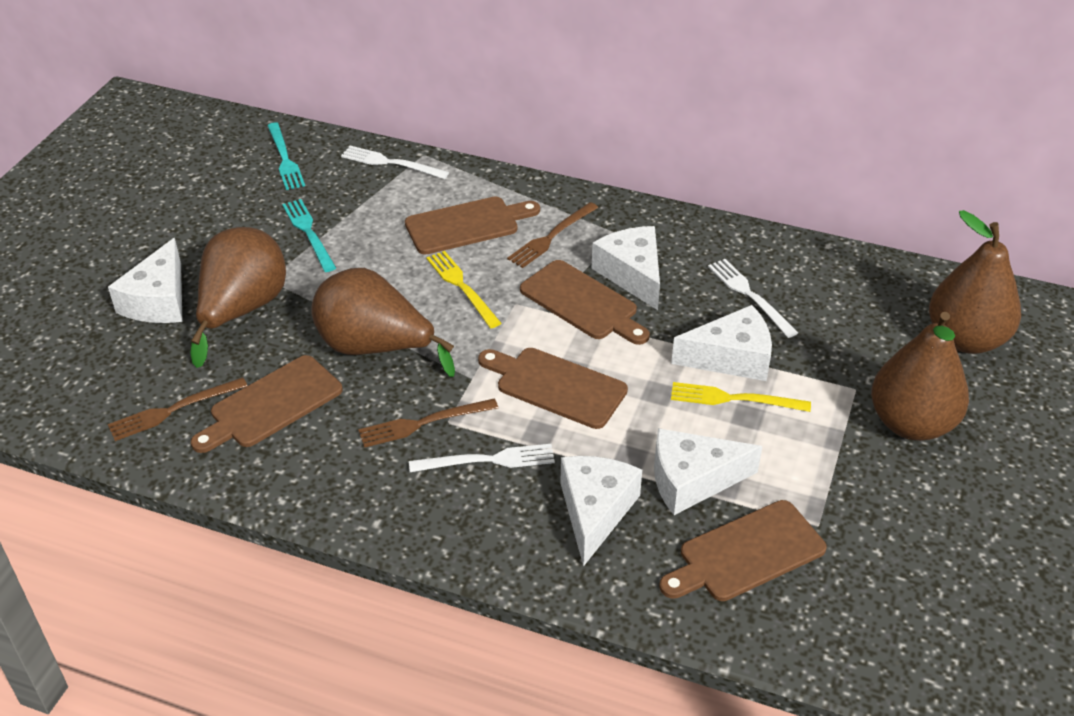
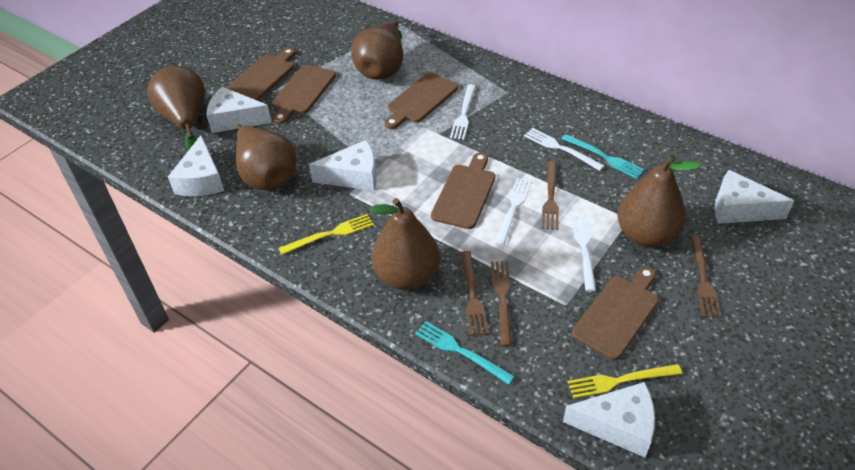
brown fork: 3 -> 4
brown pear: 4 -> 5
white fork: 3 -> 4

